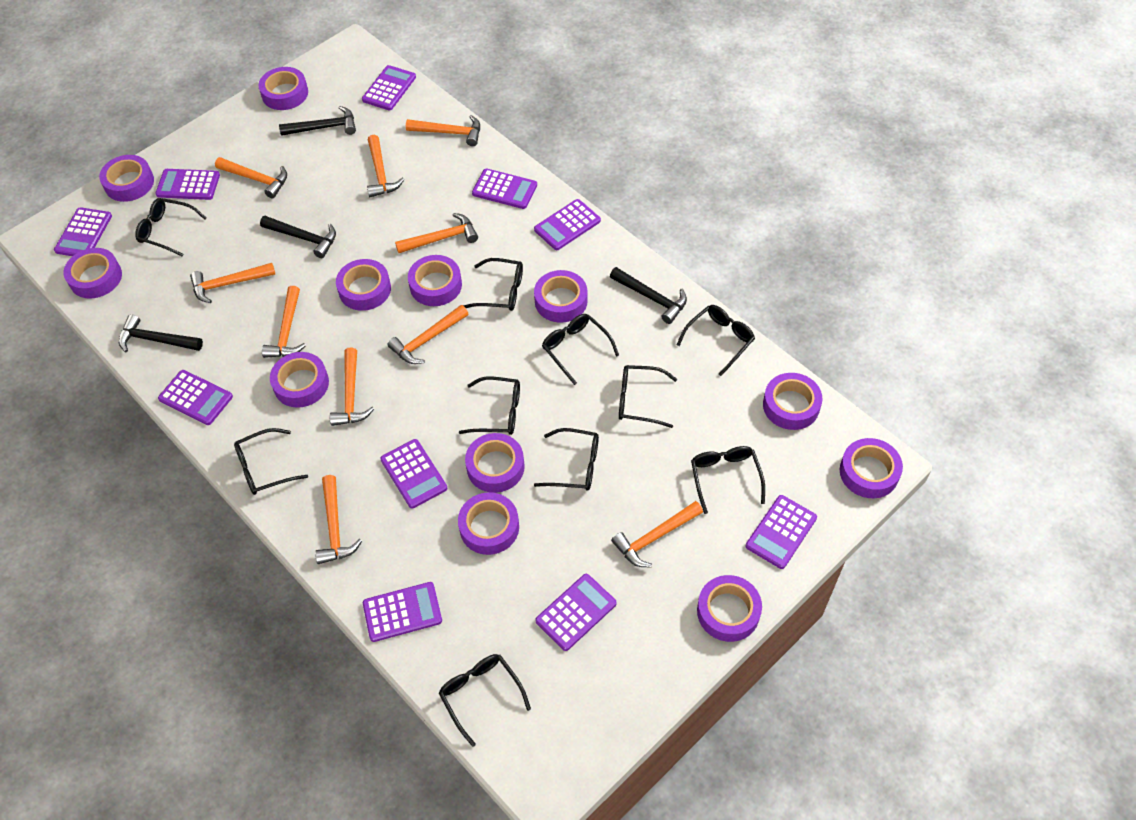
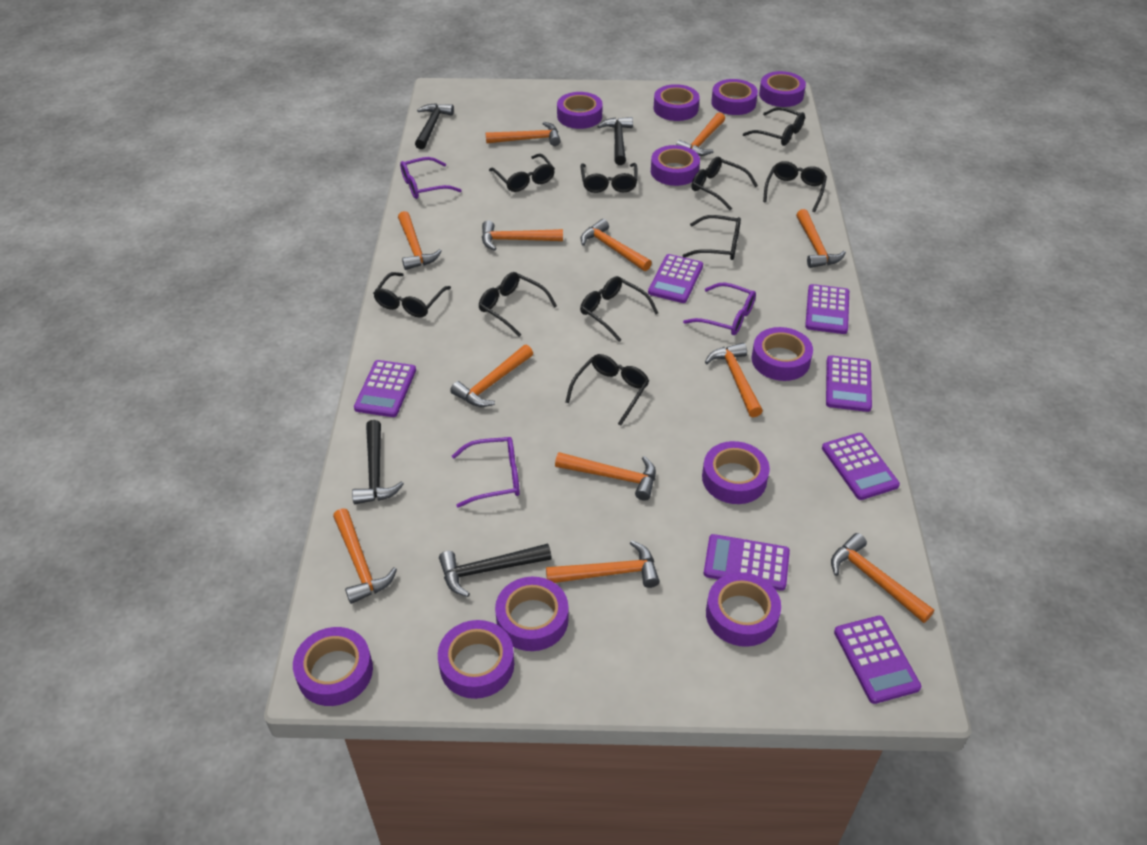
orange hammer: 10 -> 12
purple calculator: 10 -> 7
purple glasses: 0 -> 3
purple tape: 12 -> 11

